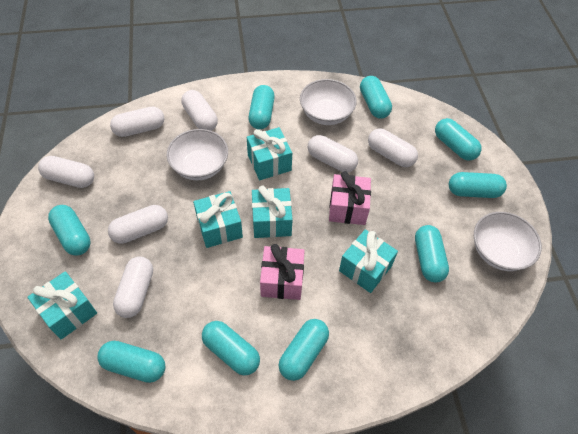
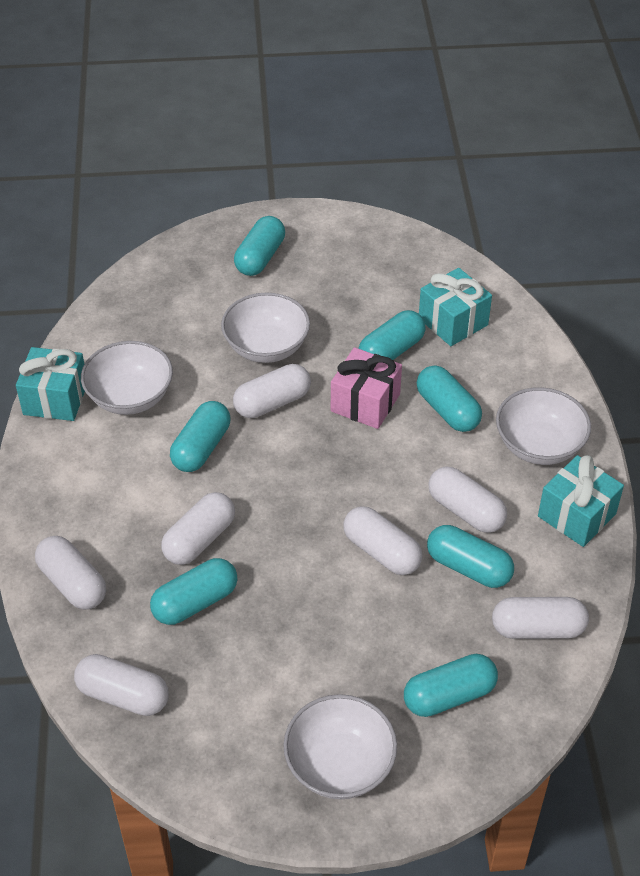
pink gift: 2 -> 1
turquoise capsule: 9 -> 7
turquoise gift: 5 -> 3
white bowl: 3 -> 4

